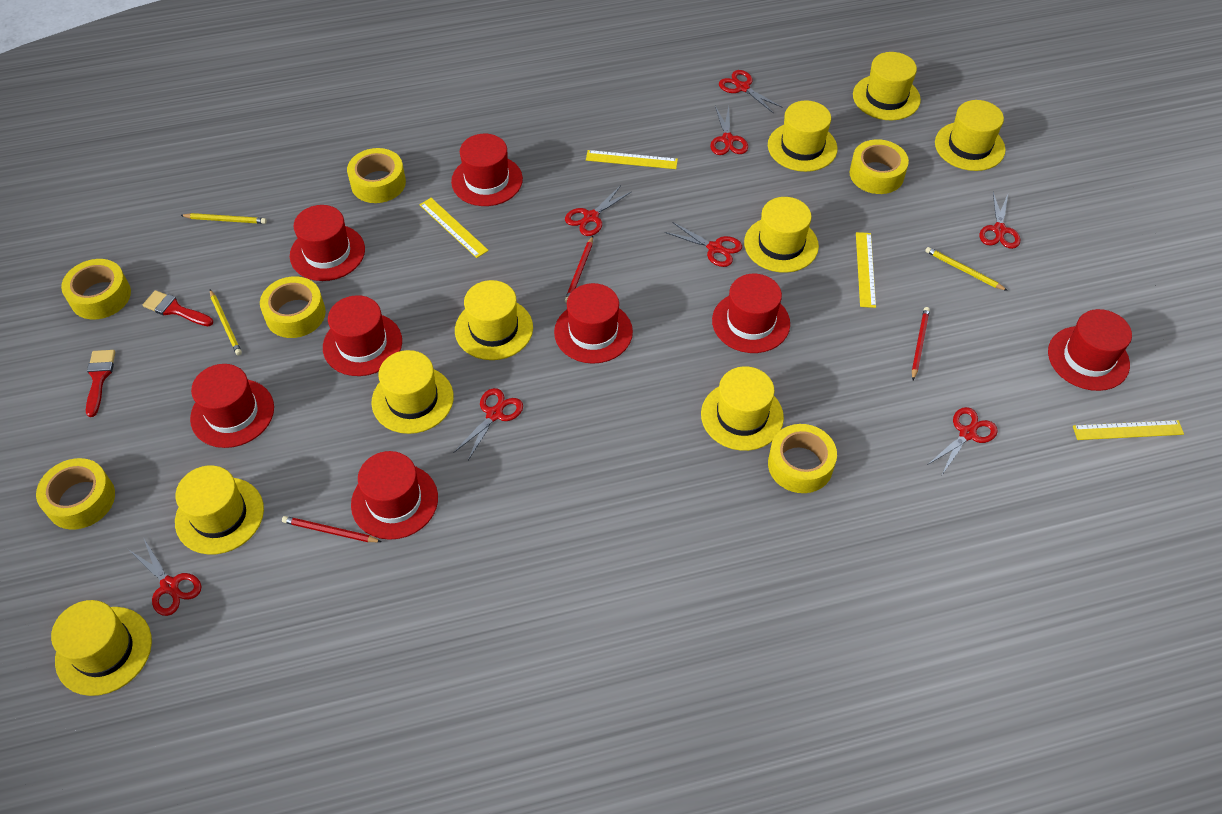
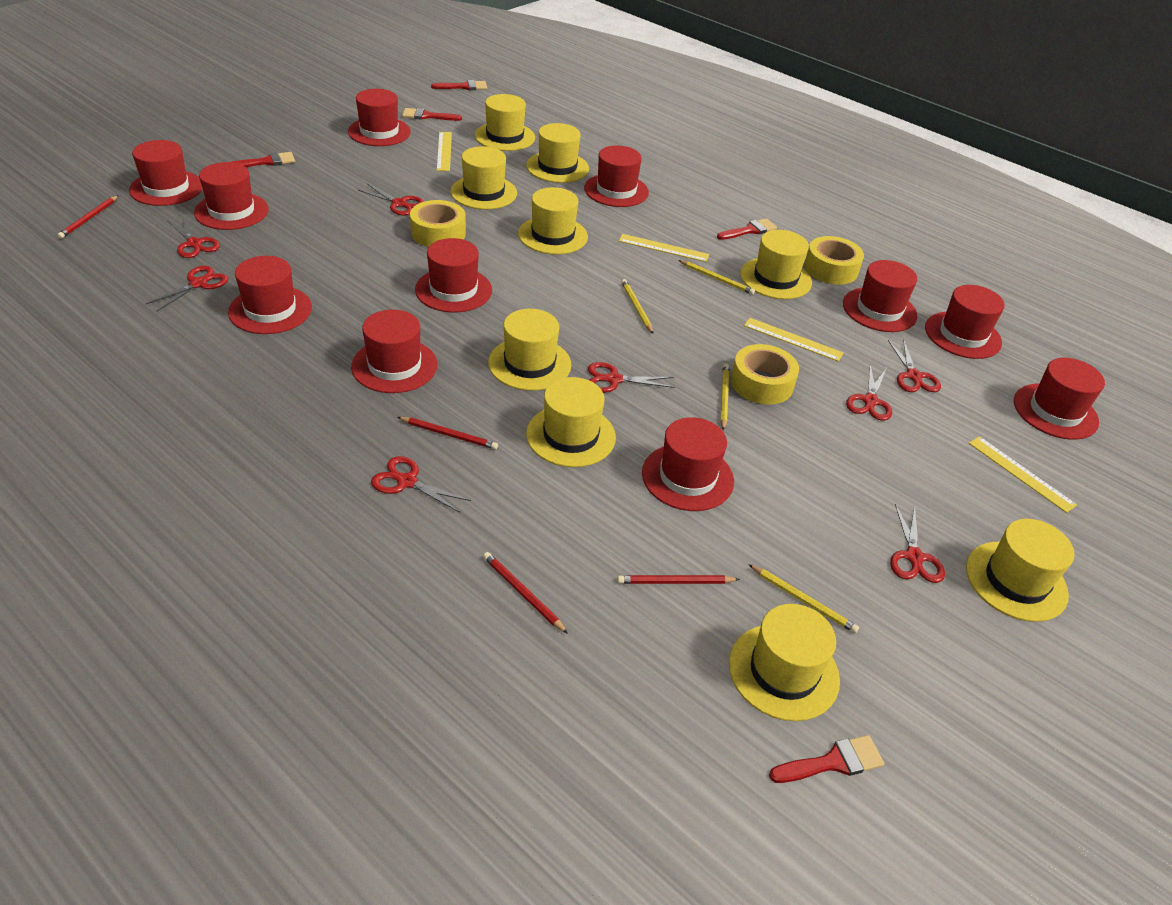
red brush: 2 -> 5
red hat: 8 -> 11
red pencil: 3 -> 4
yellow pencil: 3 -> 4
yellow tape: 6 -> 3

